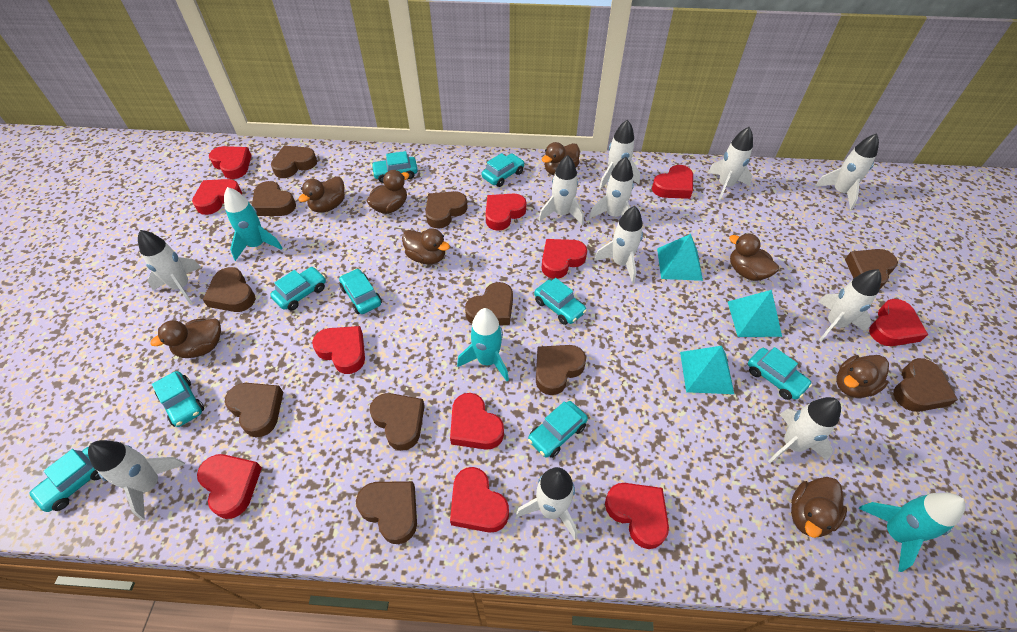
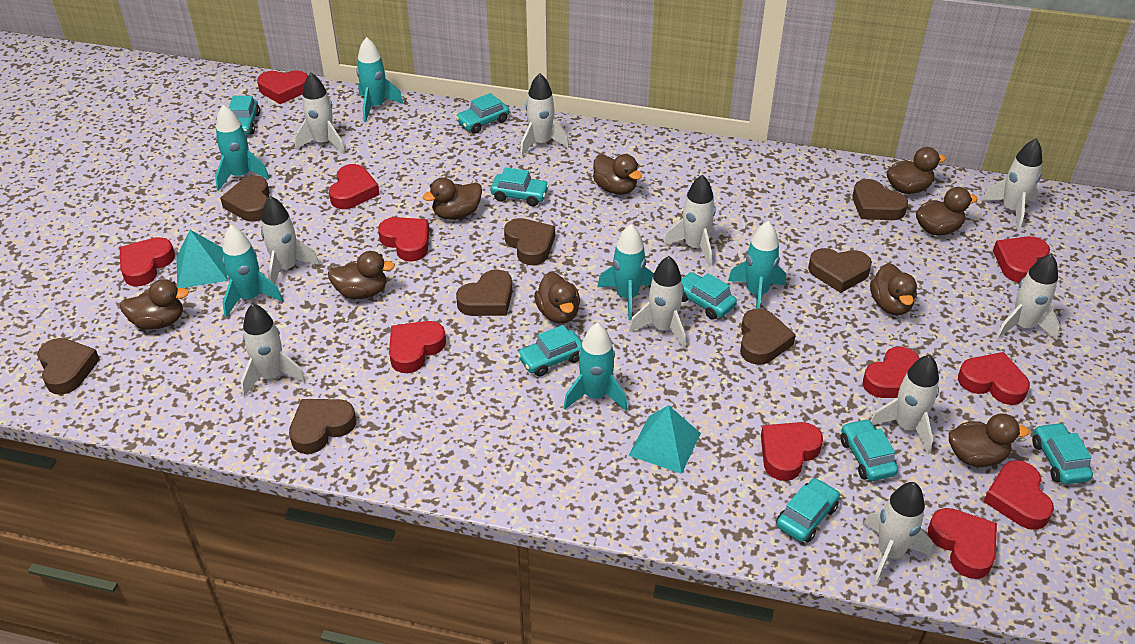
brown duck: 8 -> 9
brown heart: 11 -> 8
turquoise car: 9 -> 8
turquoise pyramid: 3 -> 2
turquoise rocket: 3 -> 6
white rocket: 11 -> 10

